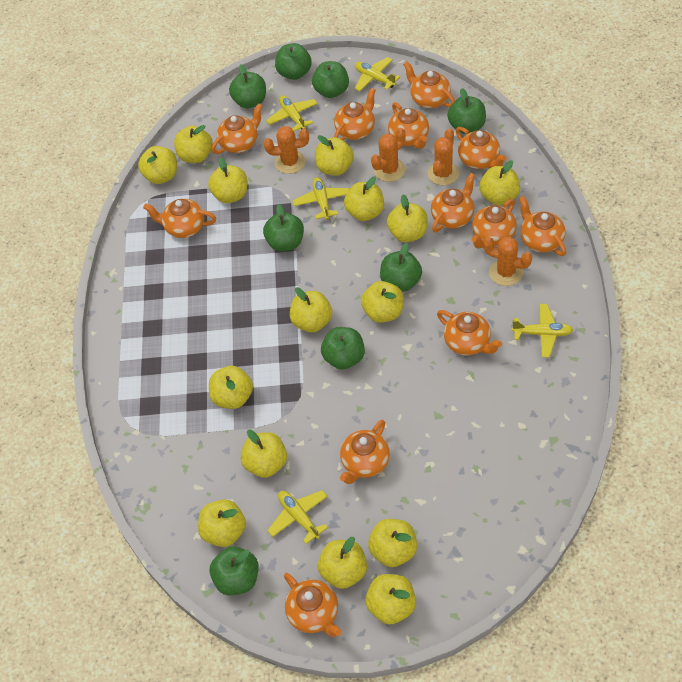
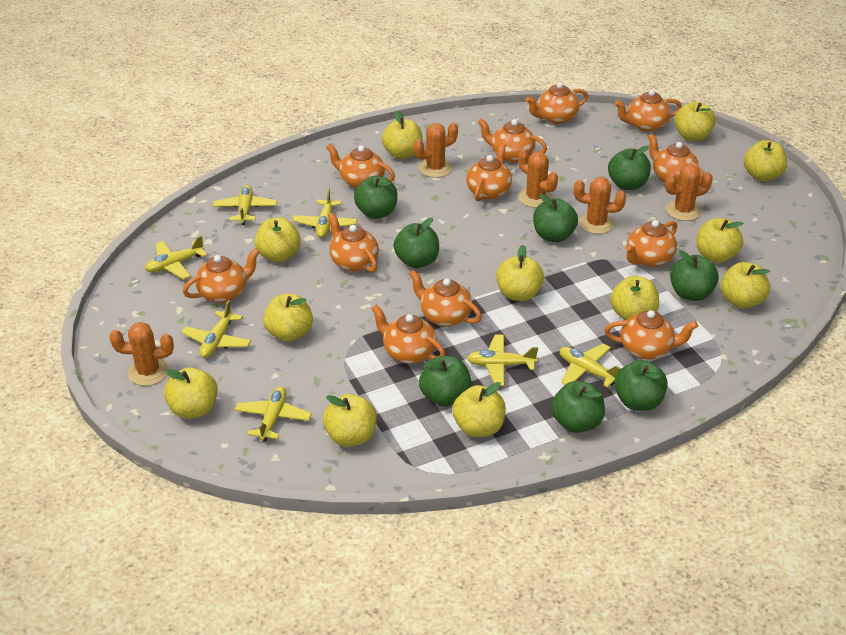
orange cactus: 4 -> 5
yellow apple: 15 -> 12
yellow plane: 5 -> 7

